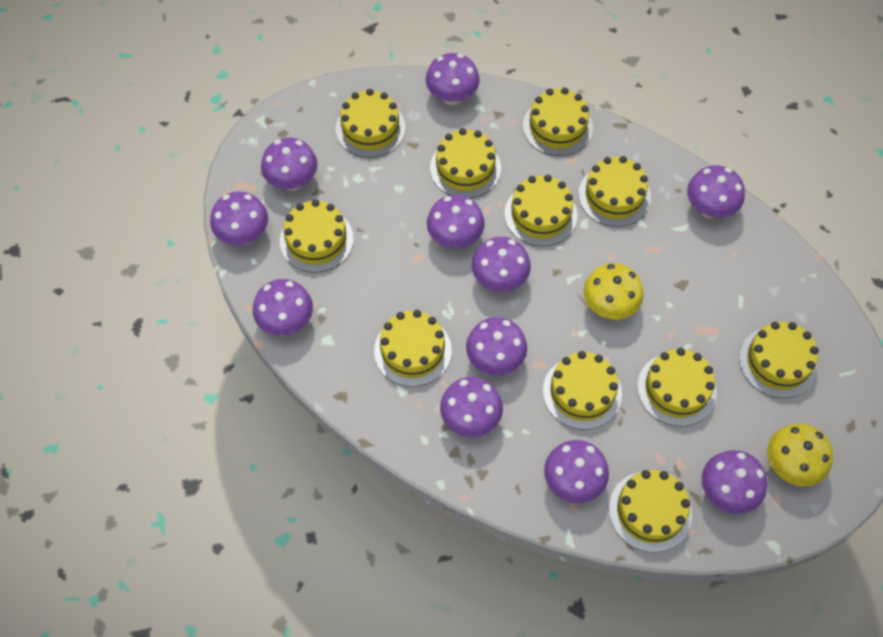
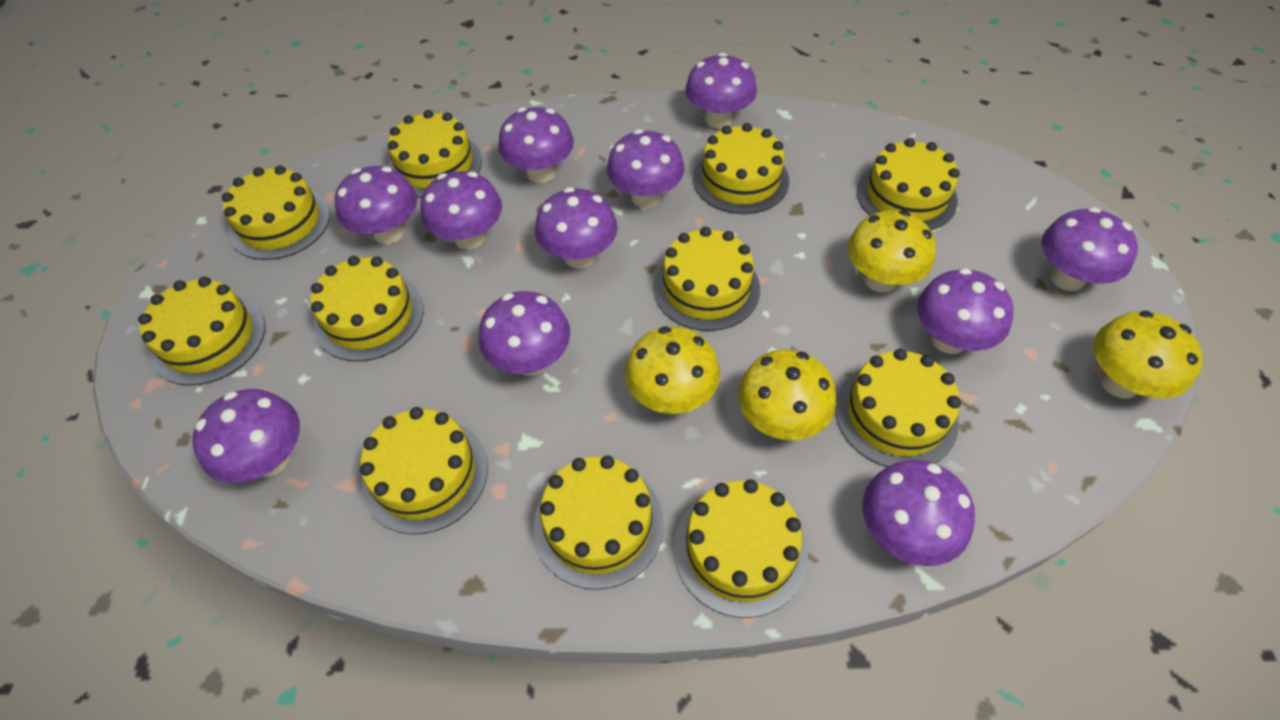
yellow mushroom: 2 -> 4

